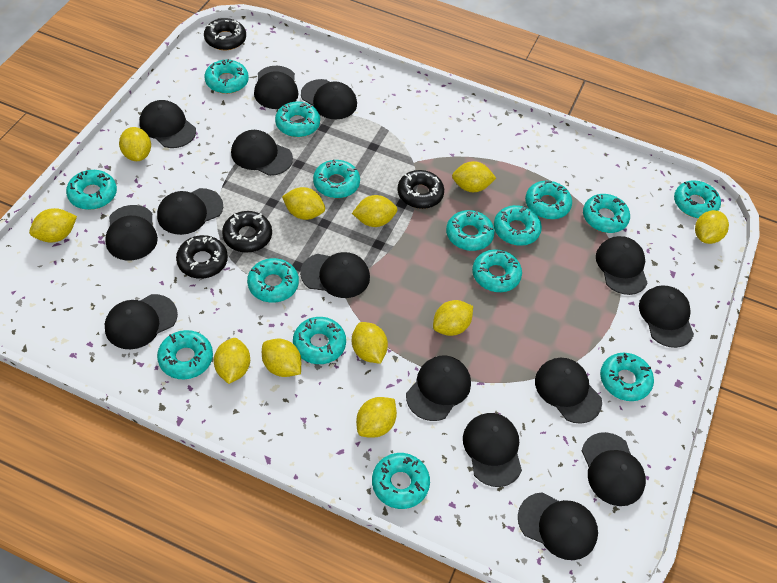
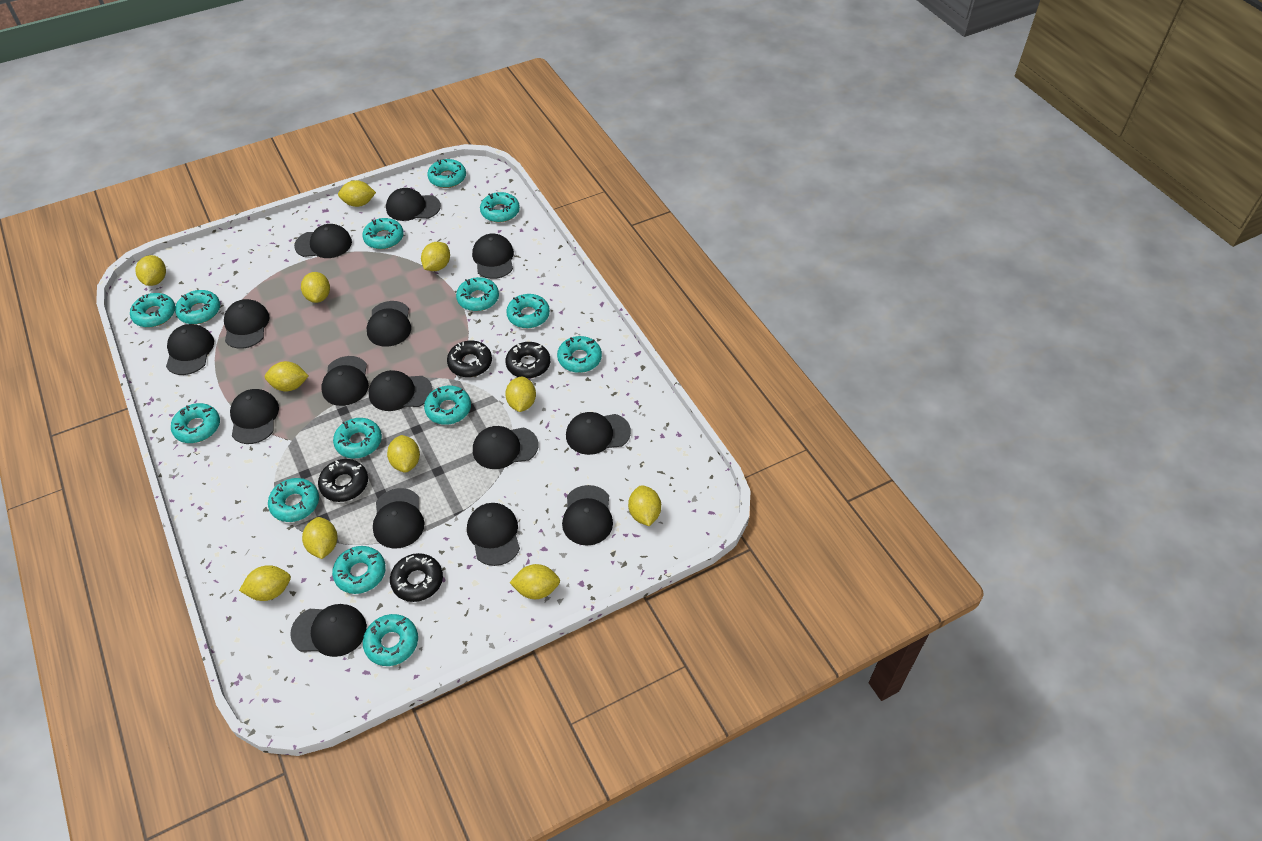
turquoise donut: 15 -> 14

